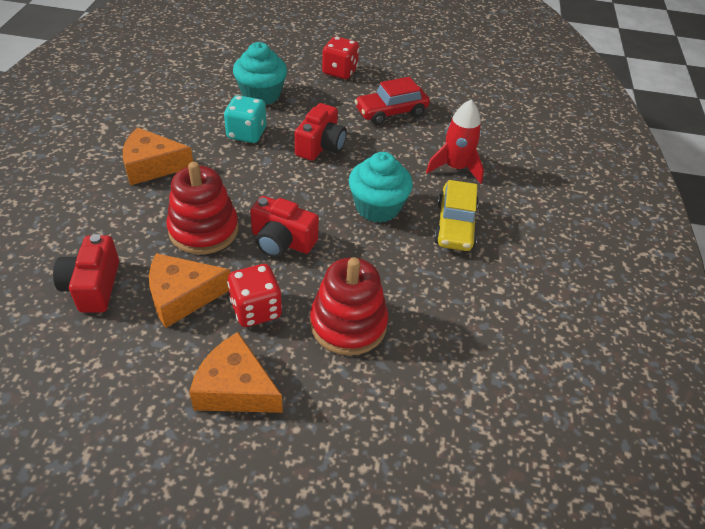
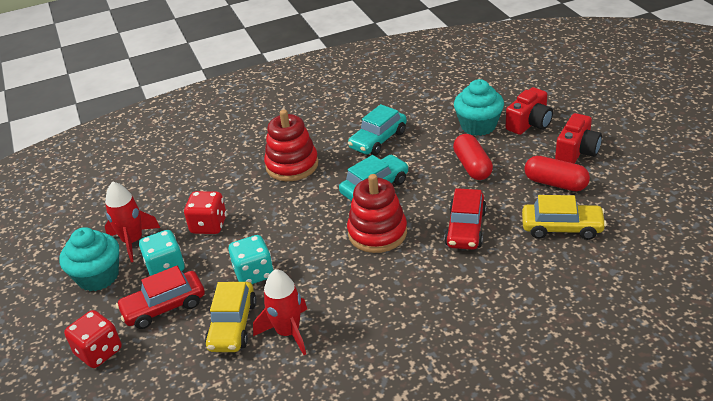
orange cheese: 3 -> 0
red camera: 3 -> 2
red capsule: 0 -> 2
red car: 1 -> 2
red rocket: 1 -> 2
turquoise car: 0 -> 2
turquoise dice: 1 -> 2
yellow car: 1 -> 2

